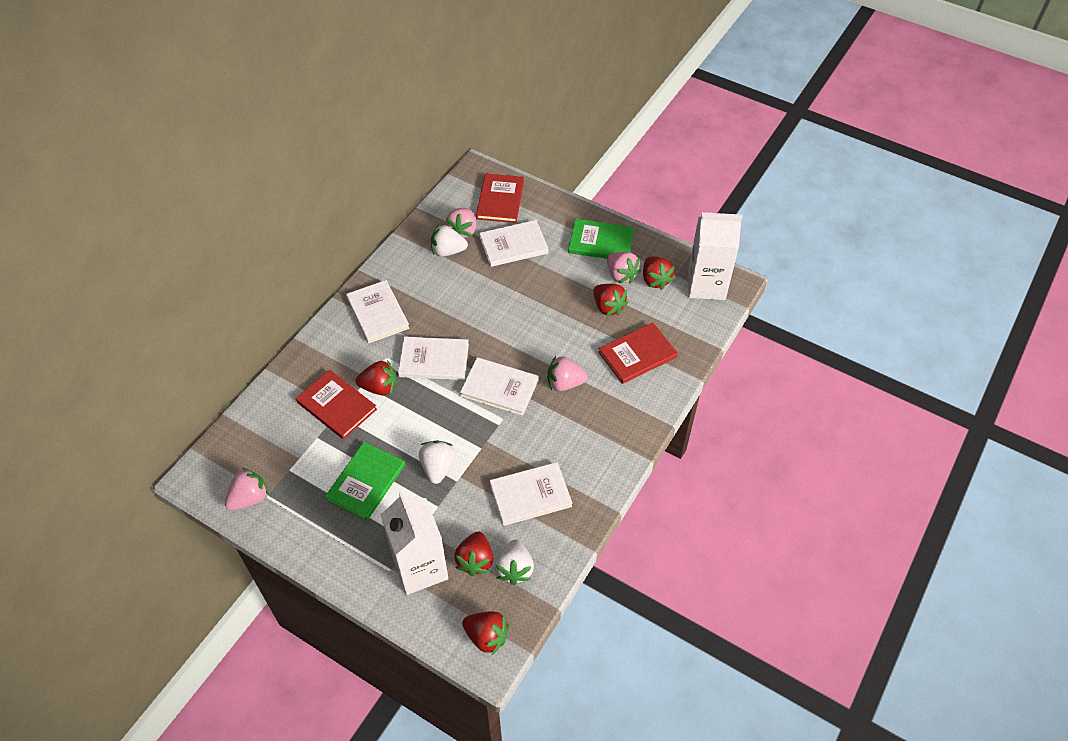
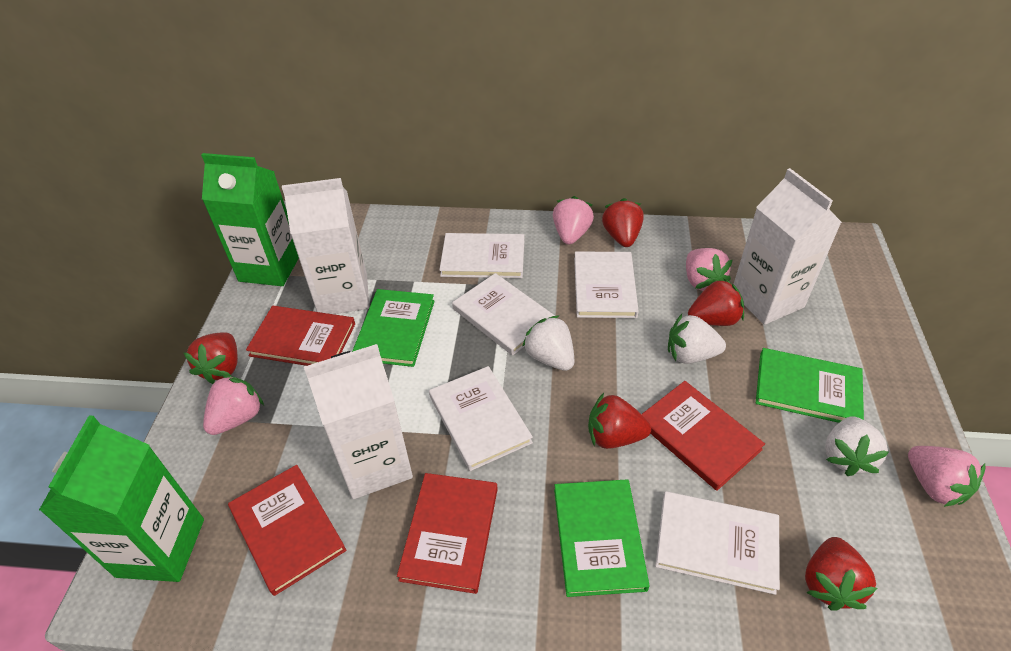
green book: 2 -> 3
green carton: 0 -> 2
red book: 3 -> 4
white carton: 2 -> 3

